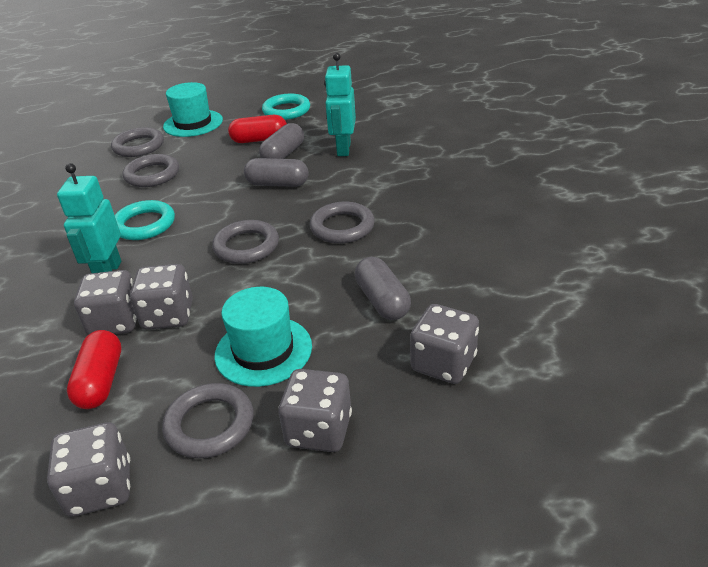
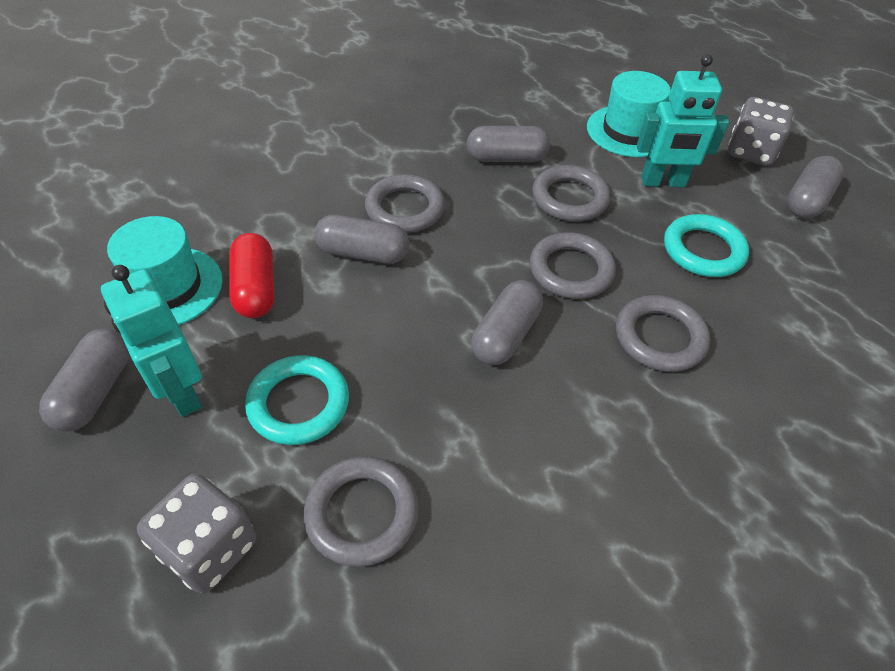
grey capsule: 3 -> 5
grey dice: 5 -> 2
red capsule: 2 -> 1

